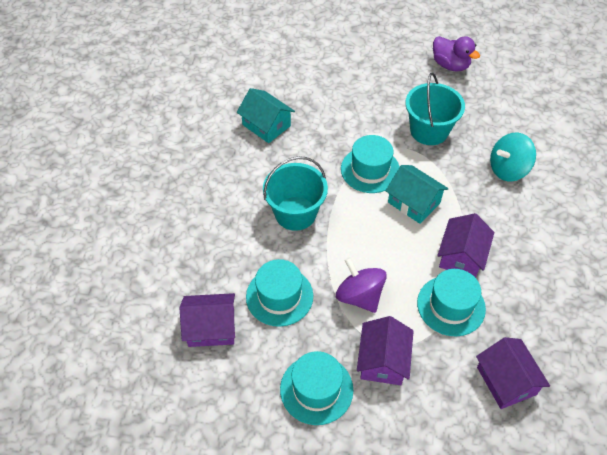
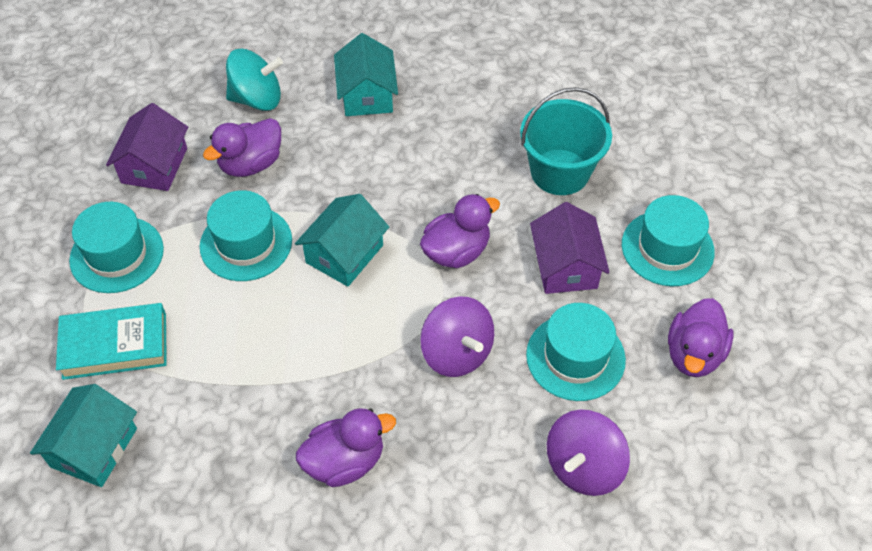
purple duck: 1 -> 4
purple house: 4 -> 2
purple spinning top: 1 -> 2
turquoise book: 0 -> 1
turquoise bucket: 2 -> 1
turquoise house: 2 -> 3

